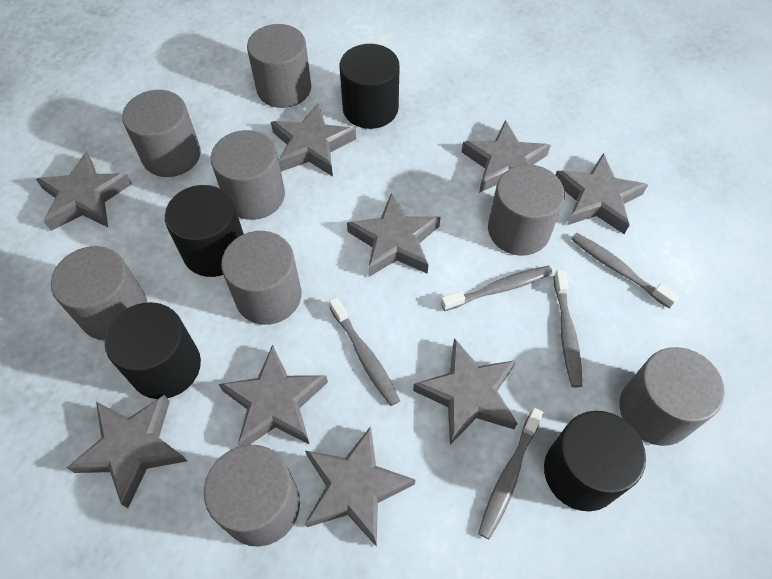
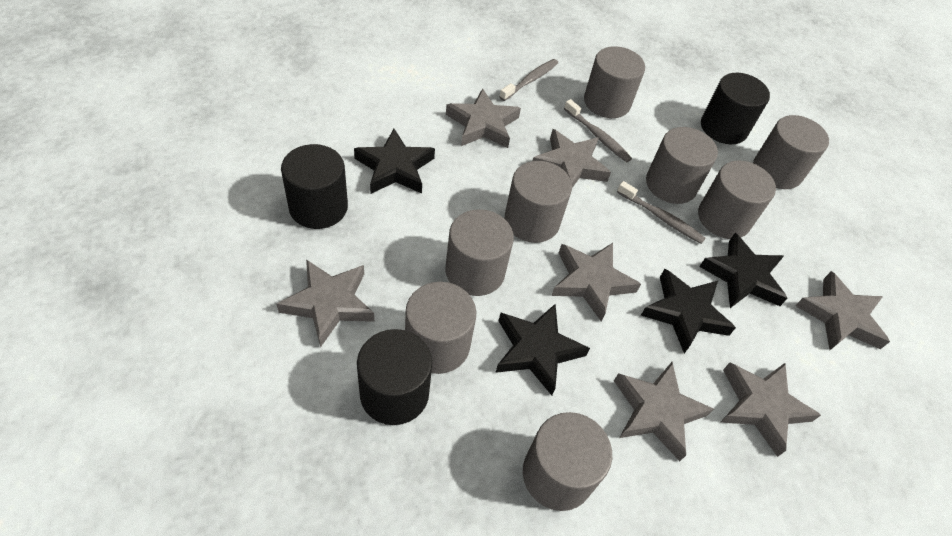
black cylinder: 4 -> 3
black star: 0 -> 4
grey star: 9 -> 7
grey toothbrush: 5 -> 3

